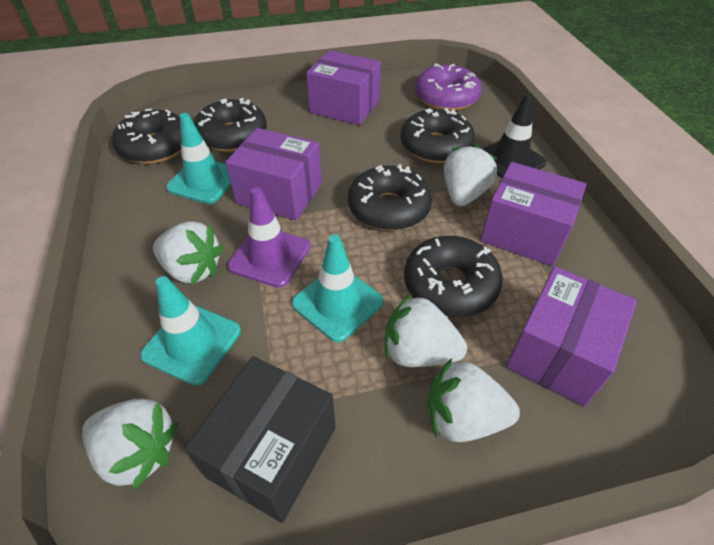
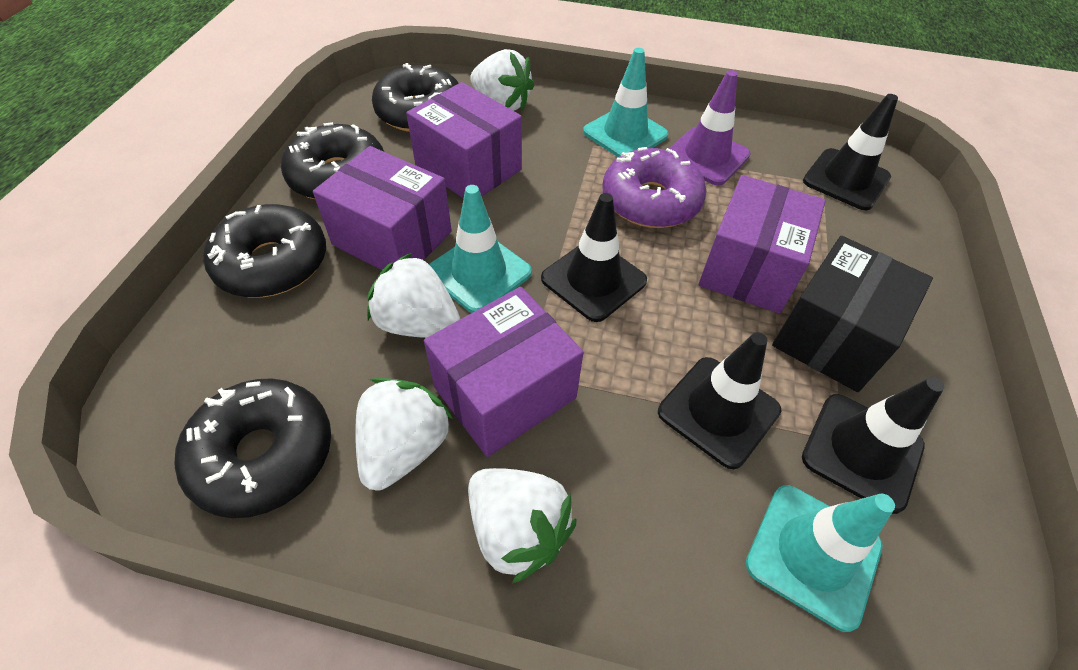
black donut: 5 -> 4
black traffic cone: 1 -> 4
white strawberry: 5 -> 4

